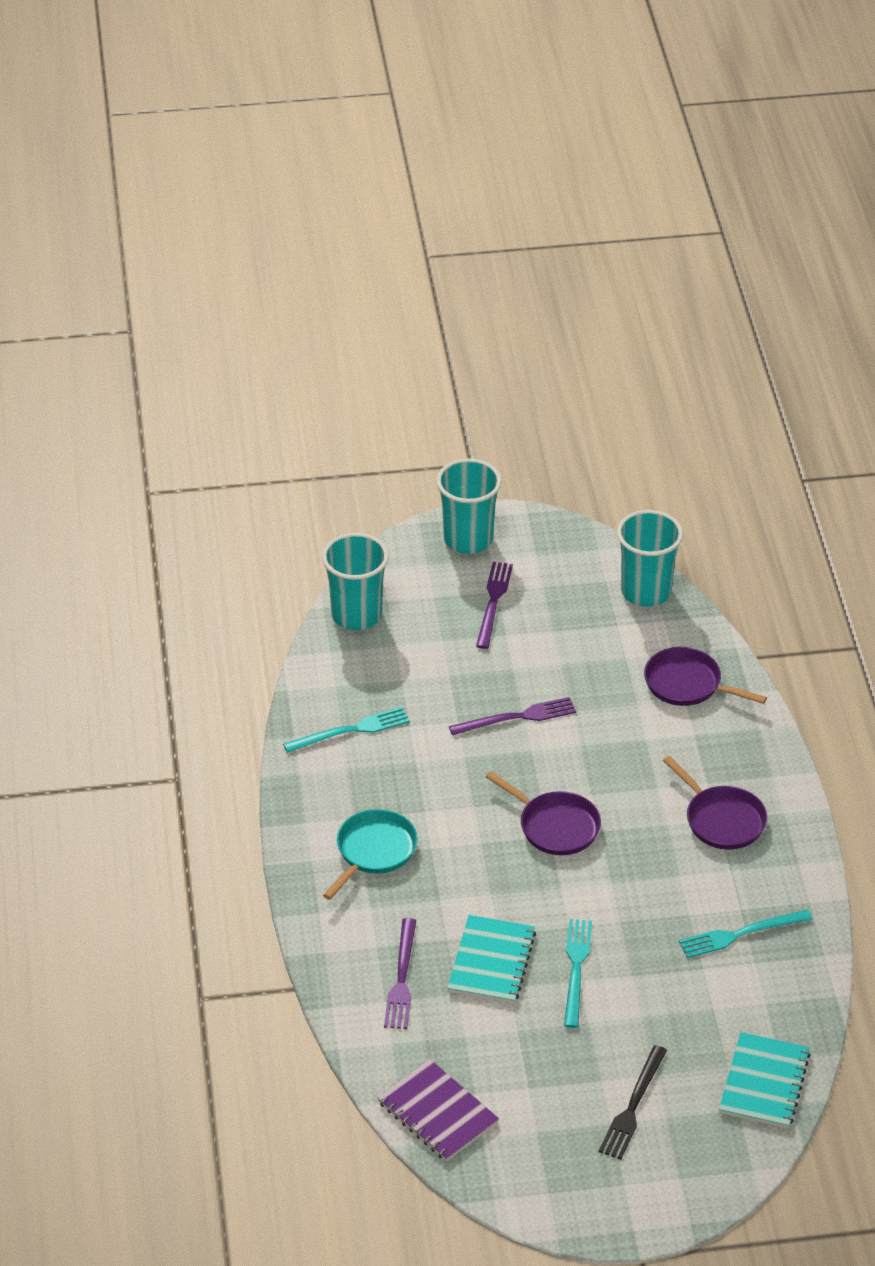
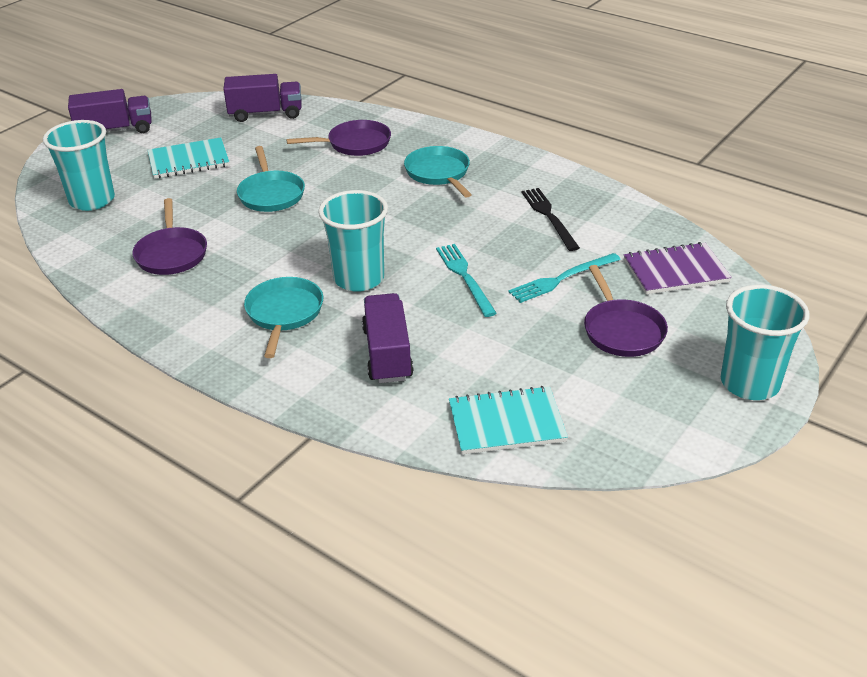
purple fork: 3 -> 0
purple truck: 0 -> 3
turquoise fork: 3 -> 2
turquoise pan: 1 -> 3

